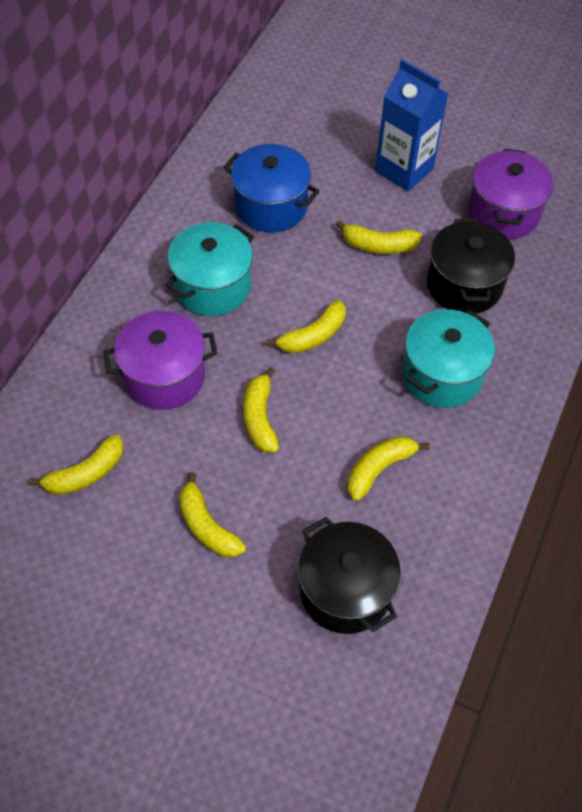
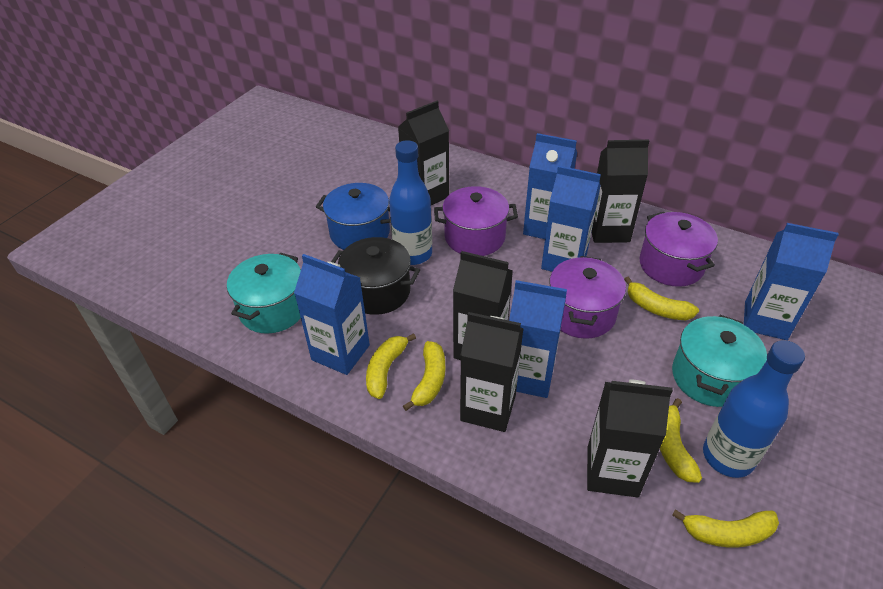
black carton: 0 -> 5
black pot: 2 -> 1
blue bottle: 0 -> 2
blue carton: 1 -> 5
purple pot: 2 -> 3
yellow banana: 6 -> 5

